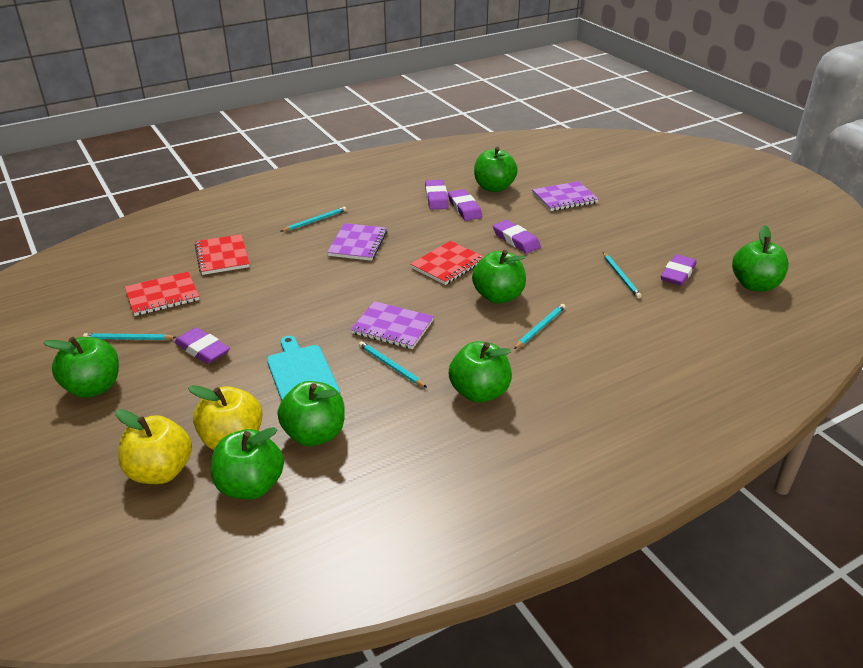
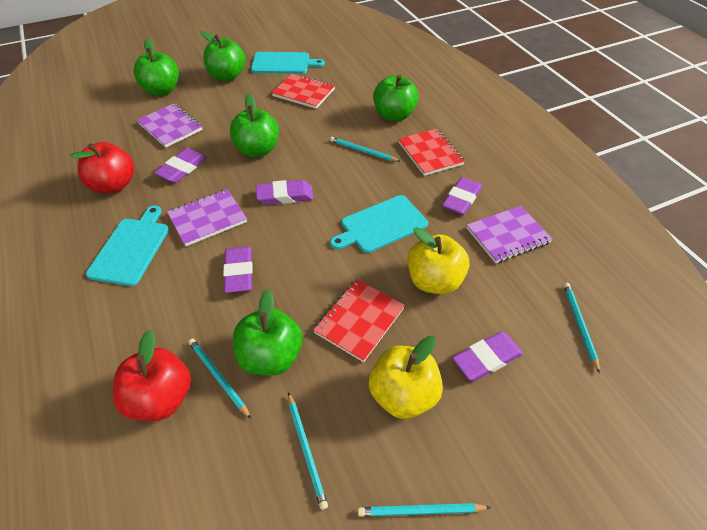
green apple: 7 -> 5
red apple: 0 -> 2
turquoise cutting board: 1 -> 3

